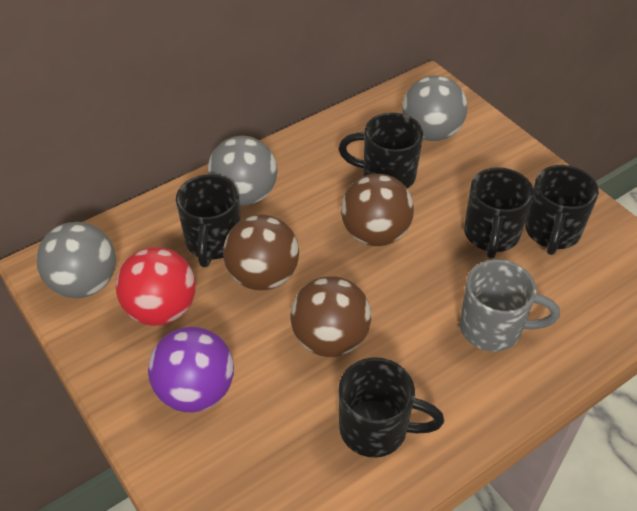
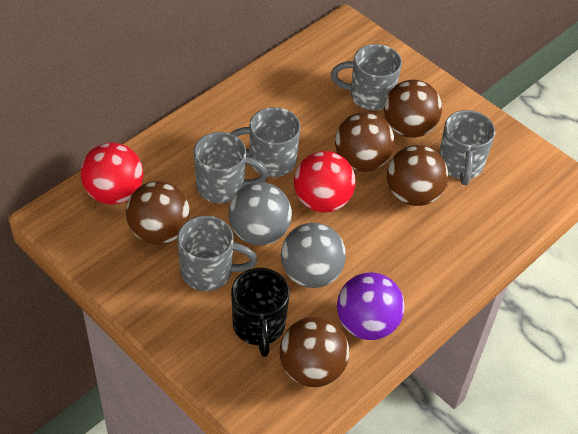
black mug: 5 -> 1
brown ball: 3 -> 5
grey ball: 3 -> 2
grey mug: 1 -> 5
red ball: 1 -> 2

